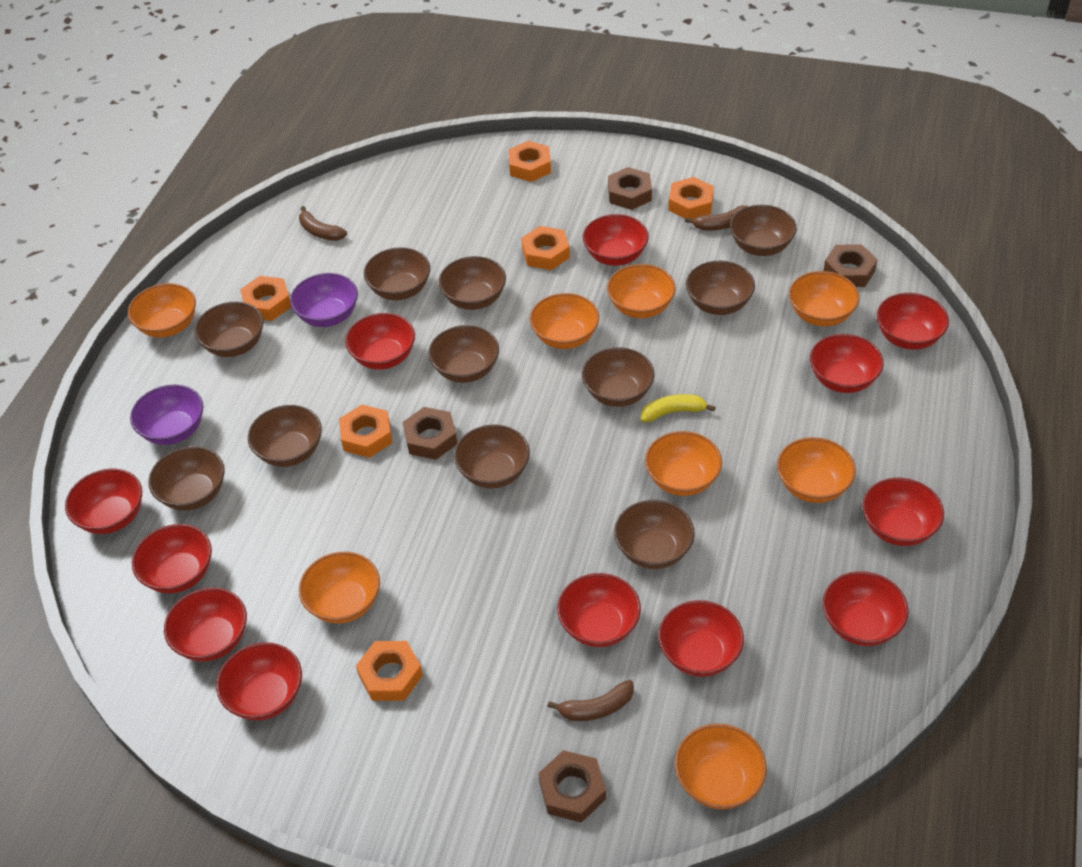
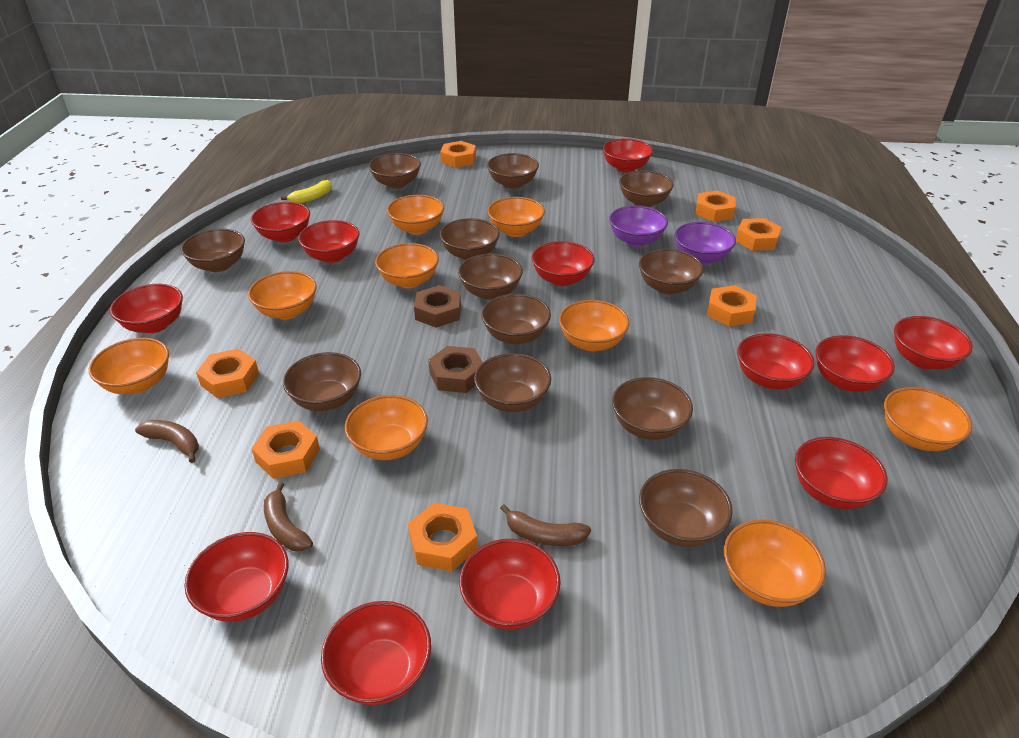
brown bowl: 11 -> 12
brown nut: 4 -> 2
orange bowl: 8 -> 9
orange nut: 6 -> 7

